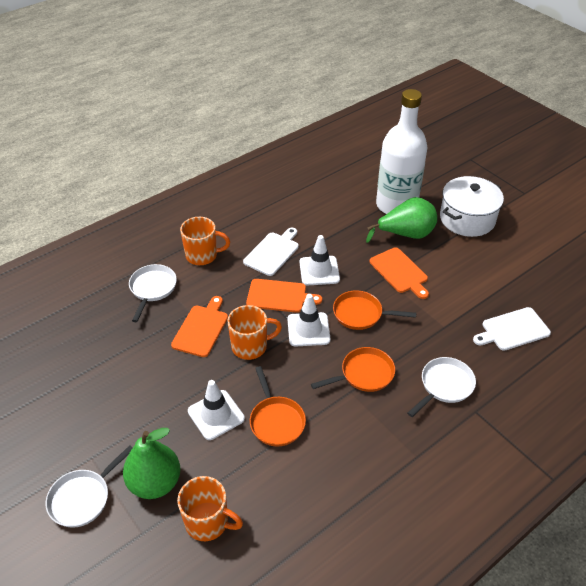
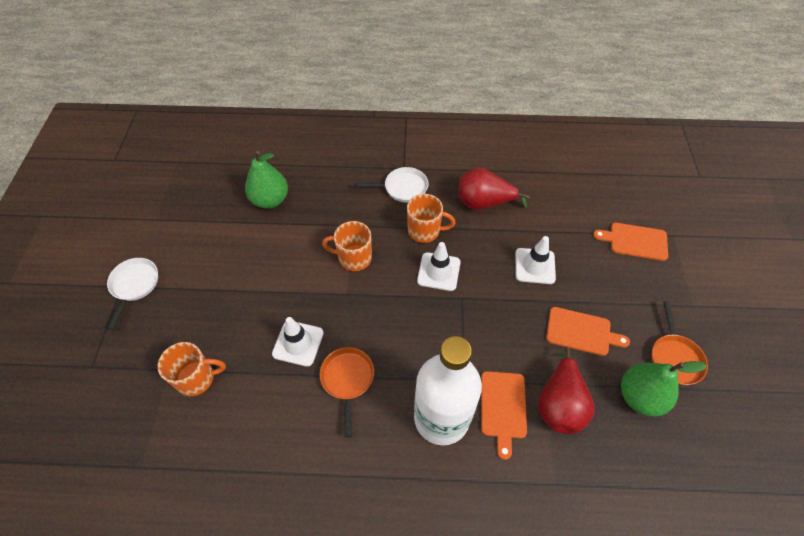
orange pan: 3 -> 2
red pear: 0 -> 2
white cutting board: 2 -> 0
white pan: 3 -> 2
white pot: 1 -> 0

